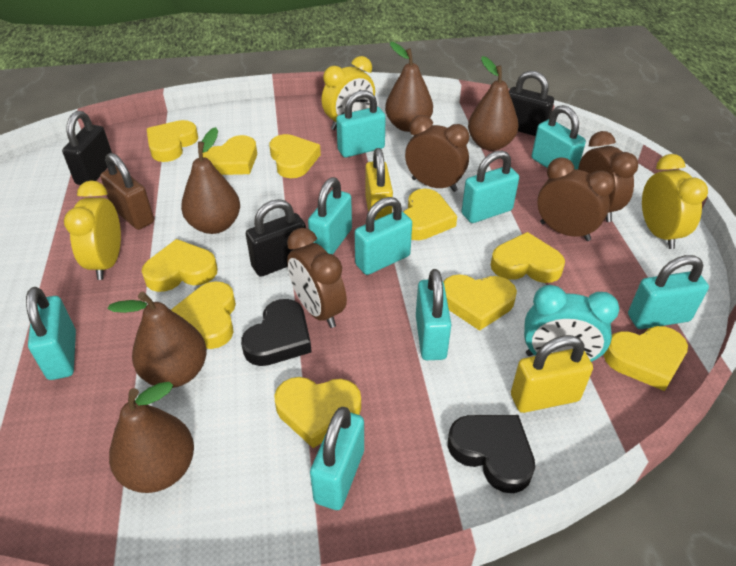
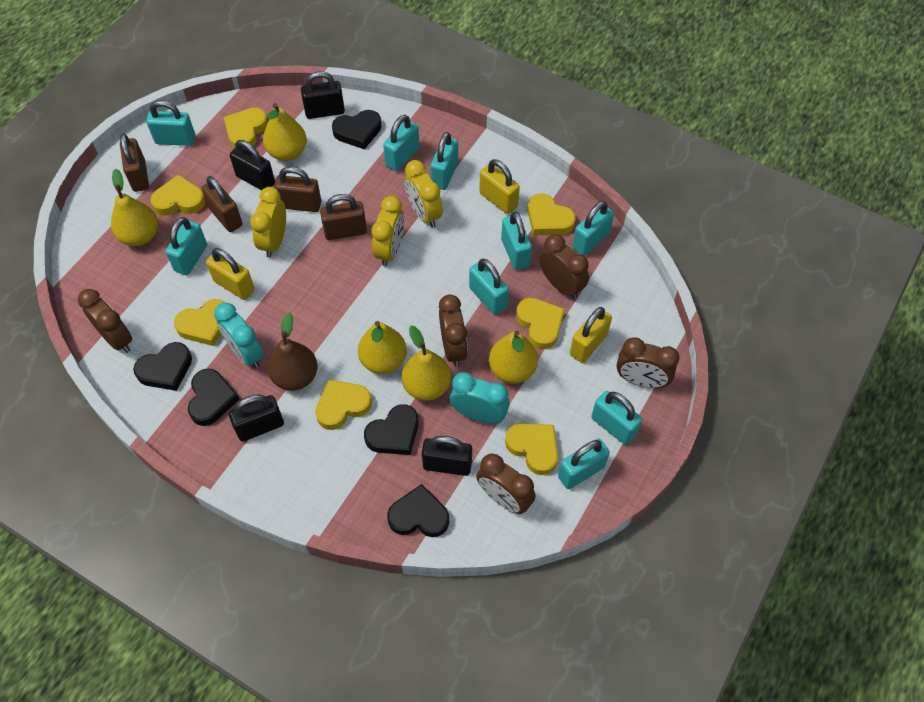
black heart: 2 -> 5
black padlock: 3 -> 4
brown clock: 4 -> 5
brown padlock: 1 -> 4
brown pear: 5 -> 1
turquoise clock: 1 -> 2
yellow heart: 10 -> 7
yellow padlock: 2 -> 3
yellow pear: 0 -> 5

